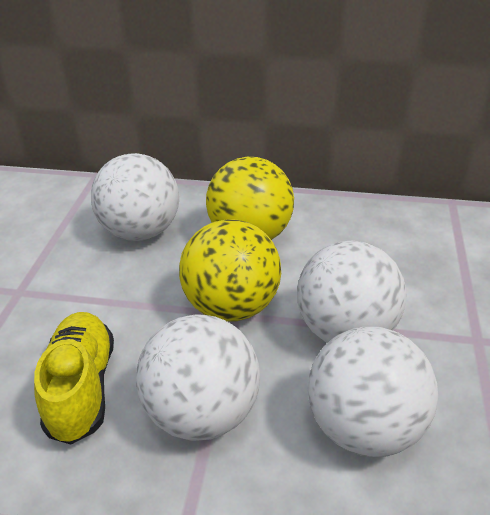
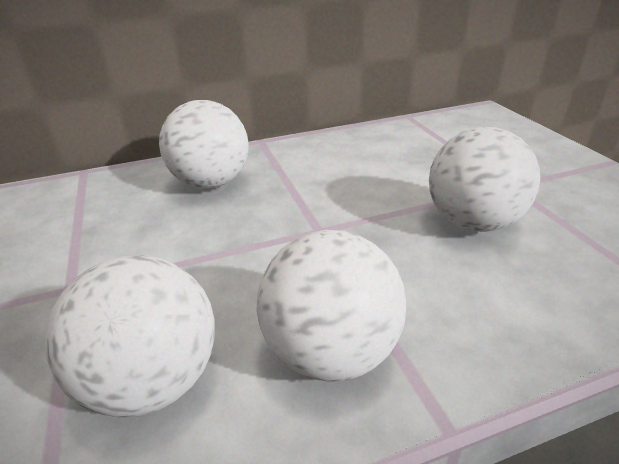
yellow ball: 2 -> 0
yellow shoe: 1 -> 0

